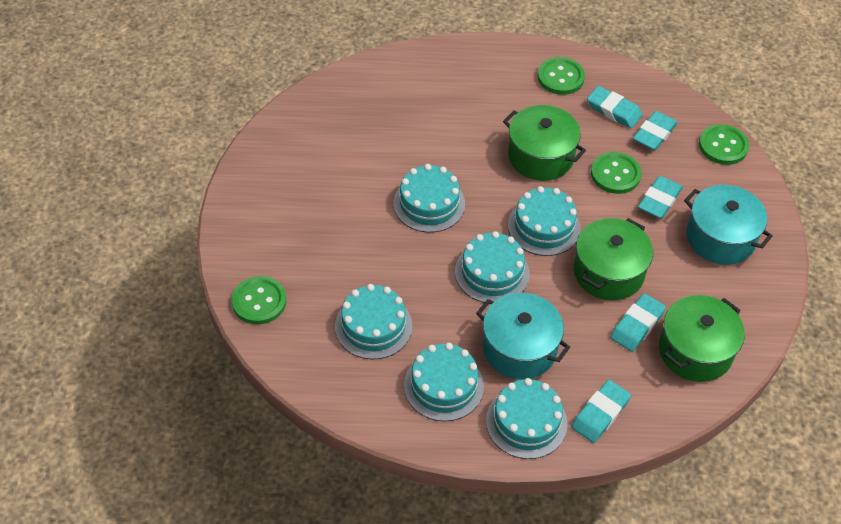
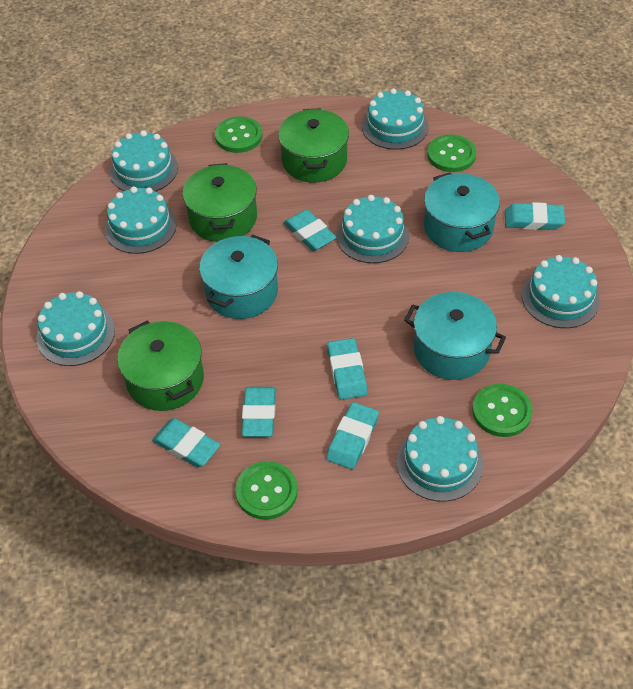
turquoise cake: 6 -> 7
turquoise eraser: 5 -> 6
turquoise pot: 2 -> 3

